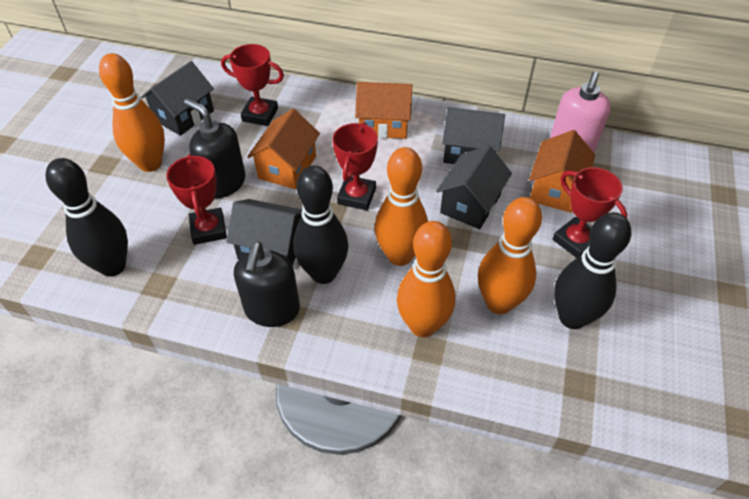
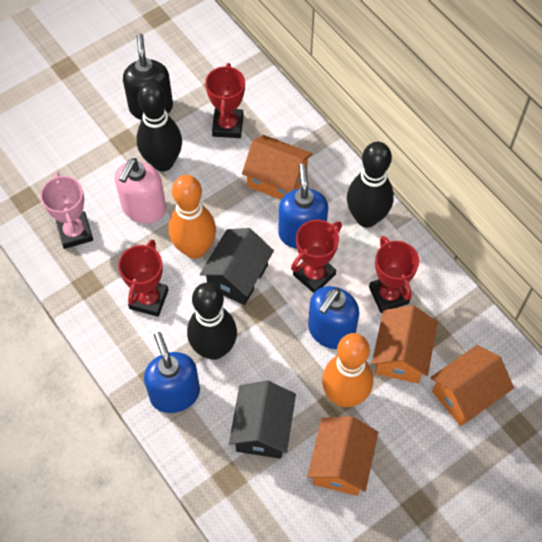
black house: 4 -> 2
black soap dispenser: 2 -> 1
blue soap dispenser: 0 -> 3
orange bowling pin: 4 -> 2
orange house: 3 -> 4
pink trophy: 0 -> 1

